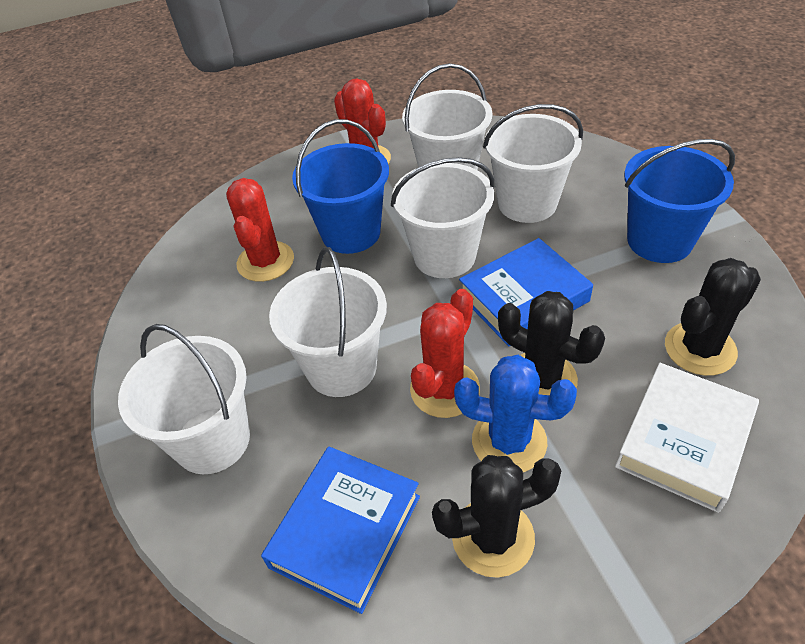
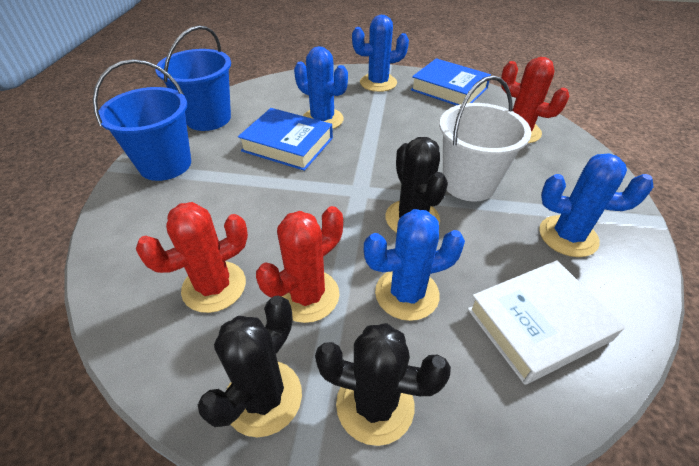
blue cactus: 1 -> 4
white bucket: 5 -> 1

